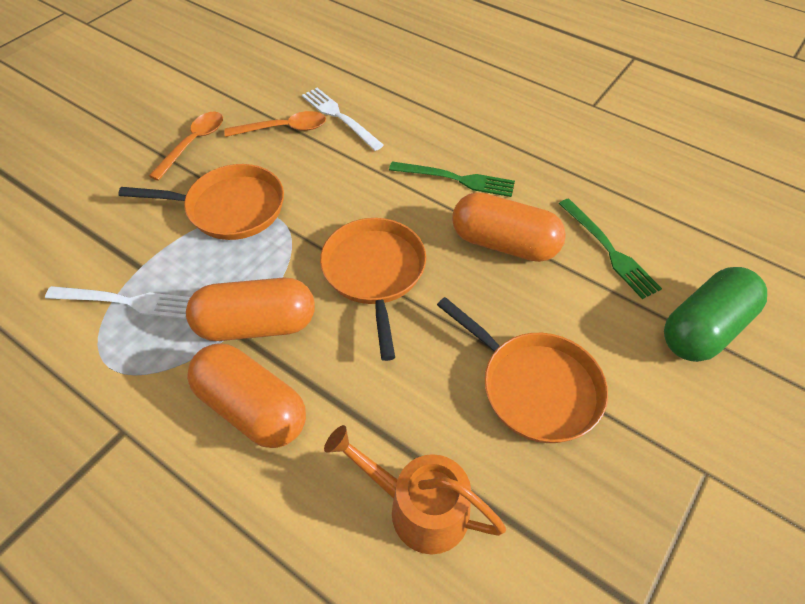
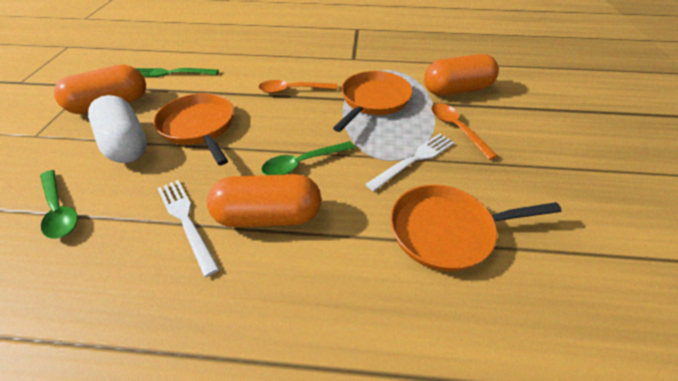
green capsule: 1 -> 0
green fork: 2 -> 1
green spoon: 0 -> 2
orange watering can: 1 -> 0
white capsule: 0 -> 1

